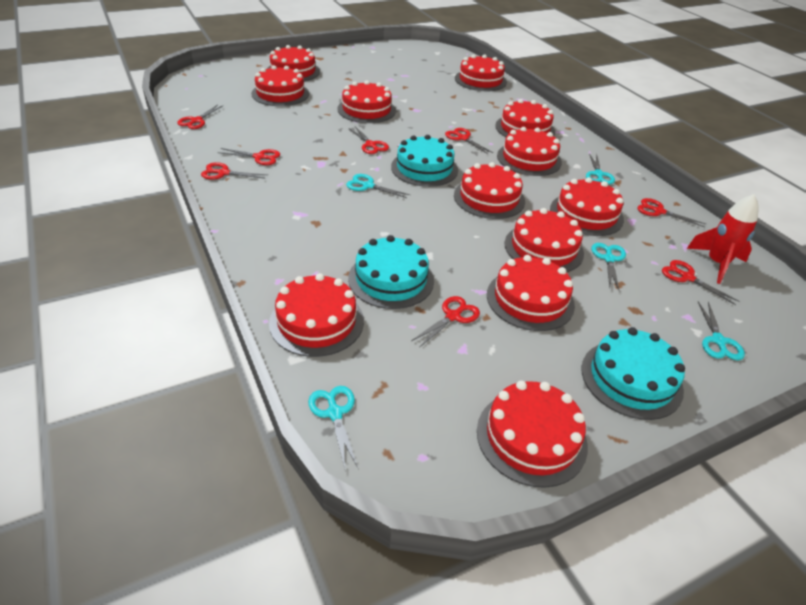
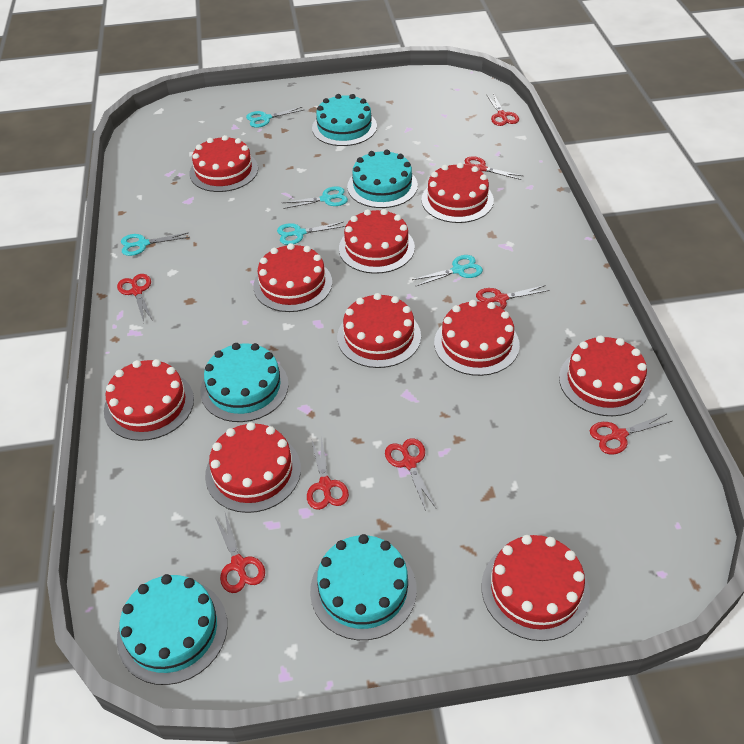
red cake: 12 -> 10
red rocket: 1 -> 0
turquoise cake: 3 -> 5

